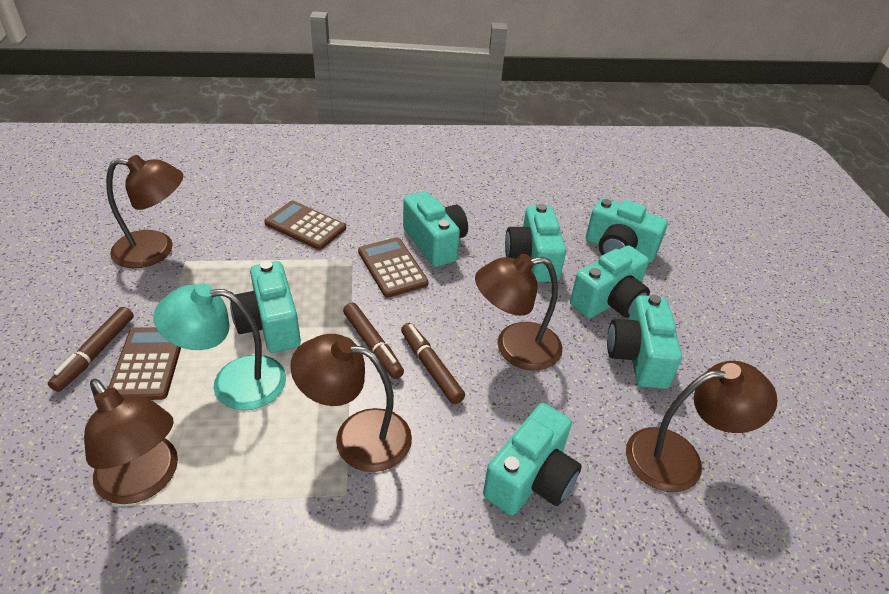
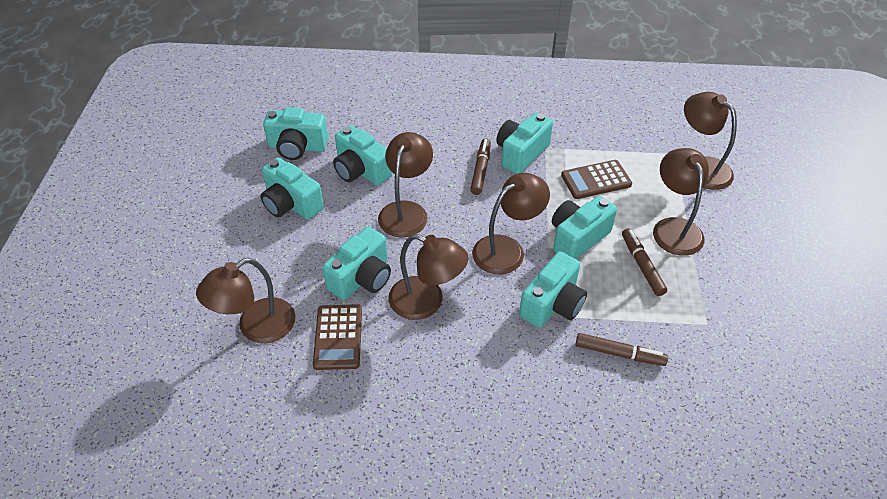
brown calculator: 3 -> 2
brown lamp: 5 -> 6
turquoise lamp: 1 -> 0

